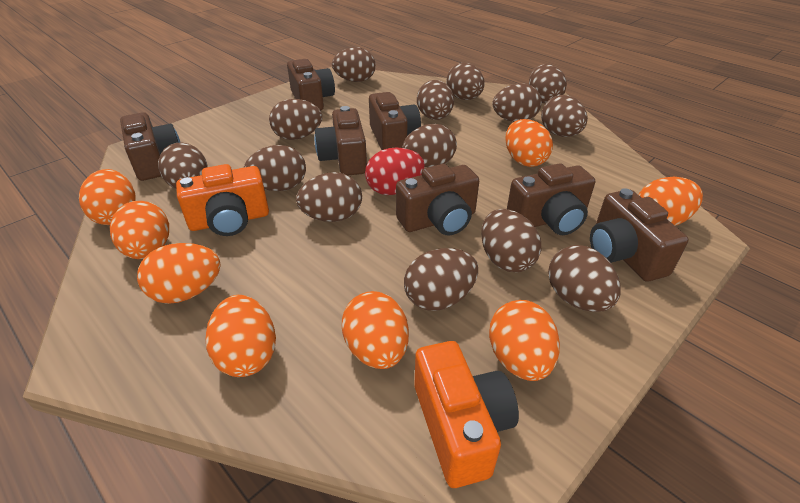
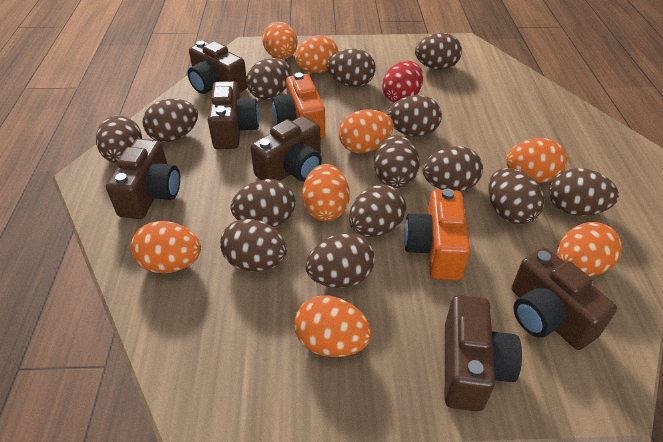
brown camera: 7 -> 6

